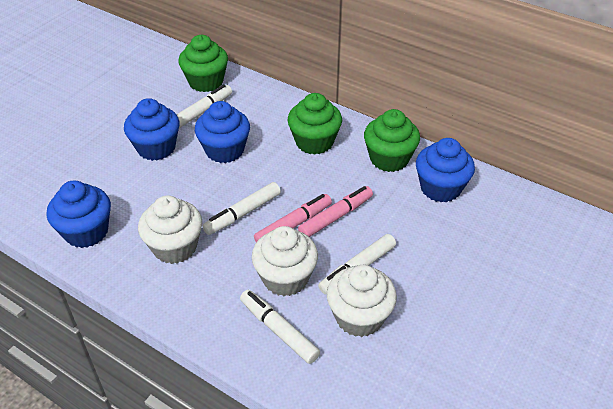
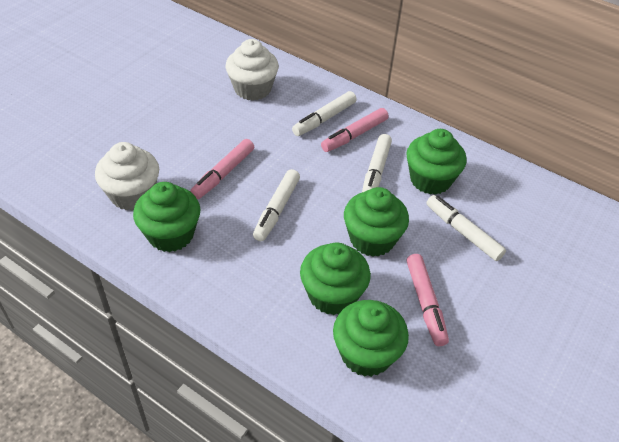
blue cupcake: 4 -> 0
green cupcake: 3 -> 5
pink marker: 2 -> 3
white cupcake: 3 -> 2

